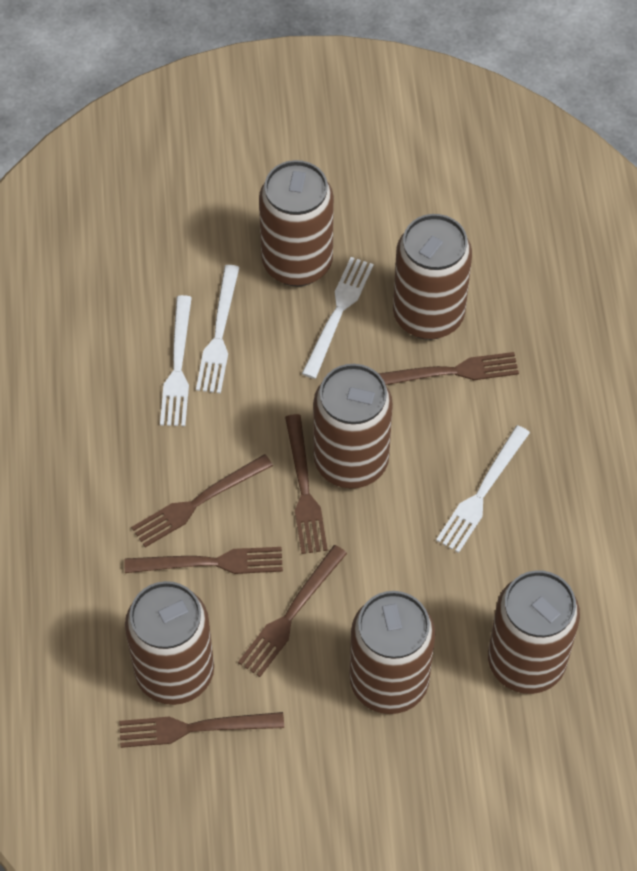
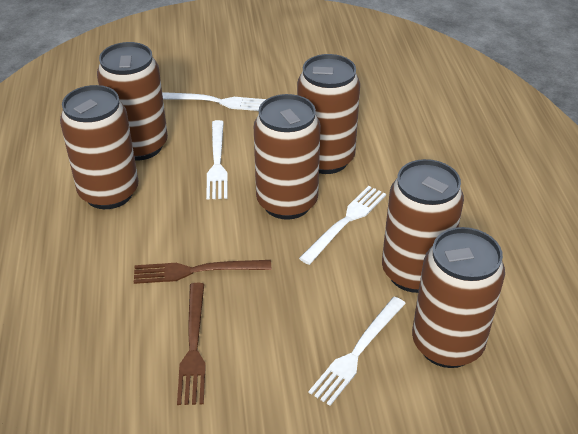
brown fork: 6 -> 2

